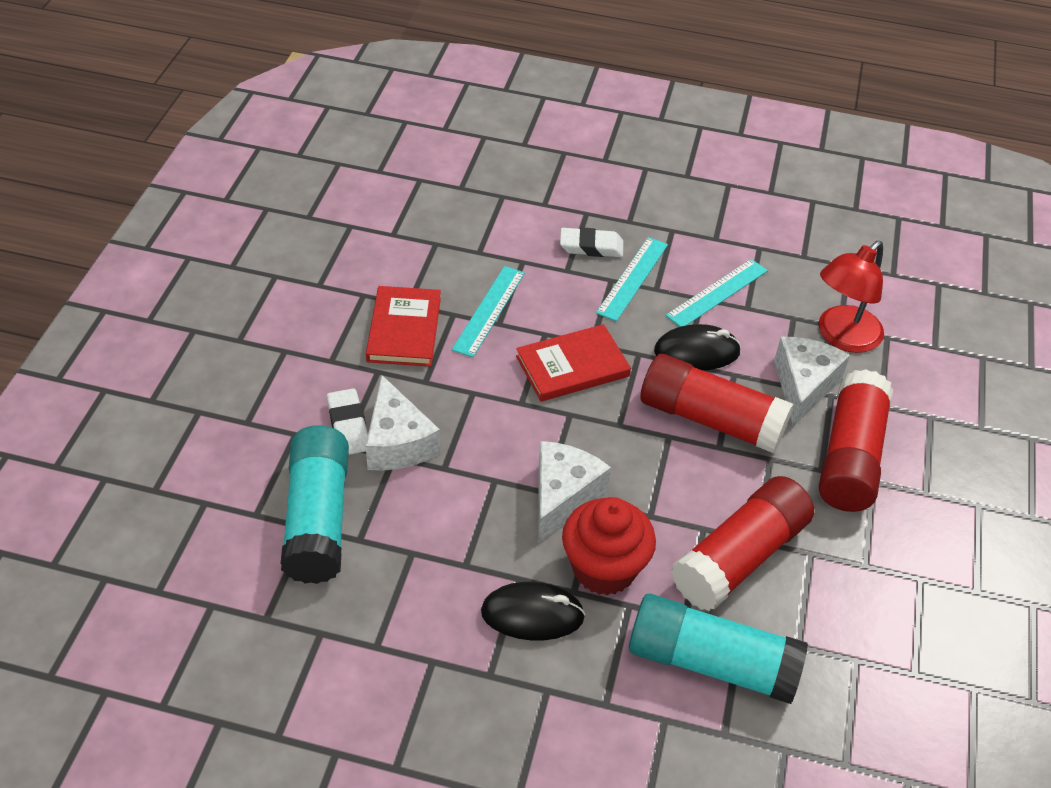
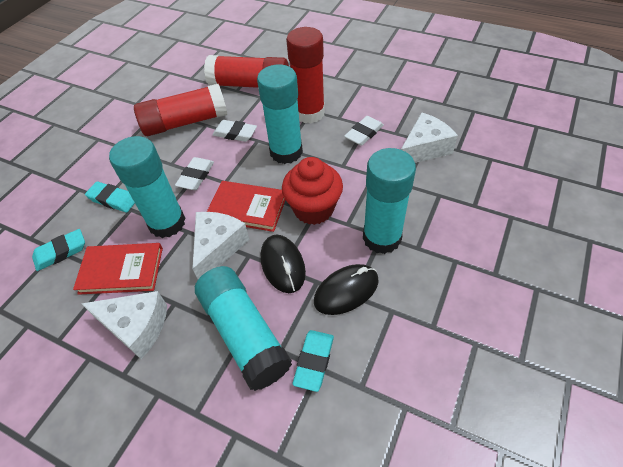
red lamp: 1 -> 0
turquoise eraser: 0 -> 3
turquoise glue stick: 2 -> 4
turquoise ruler: 3 -> 0
white eraser: 2 -> 3

